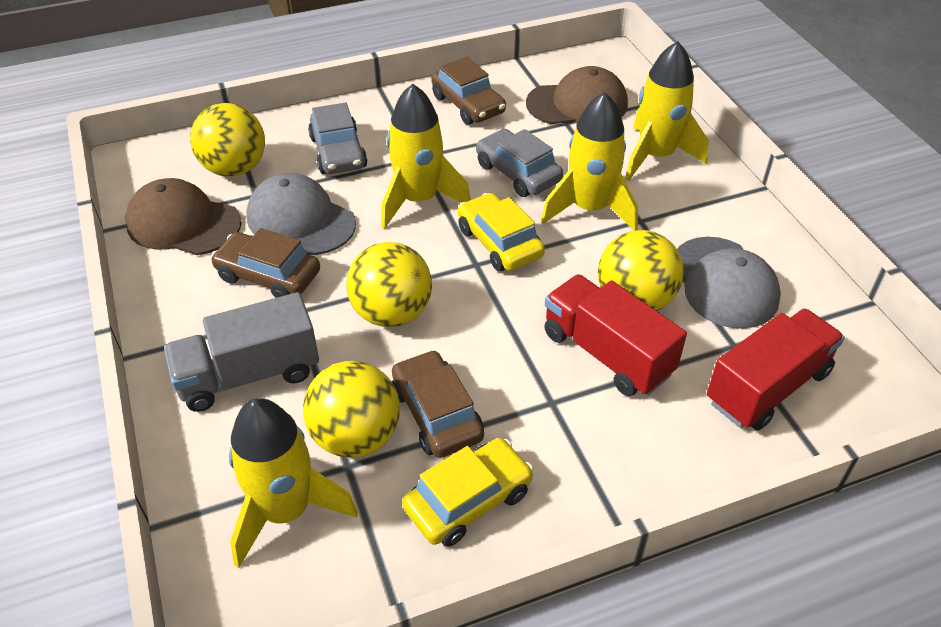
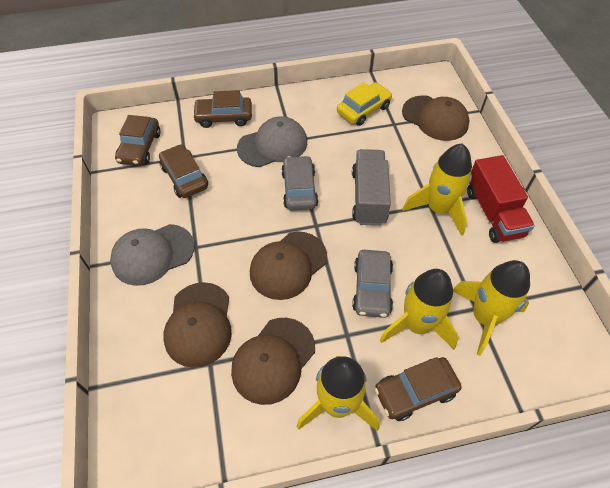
brown cap: 2 -> 4
brown car: 3 -> 4
red truck: 2 -> 1
yellow ball: 4 -> 0
yellow car: 2 -> 1

